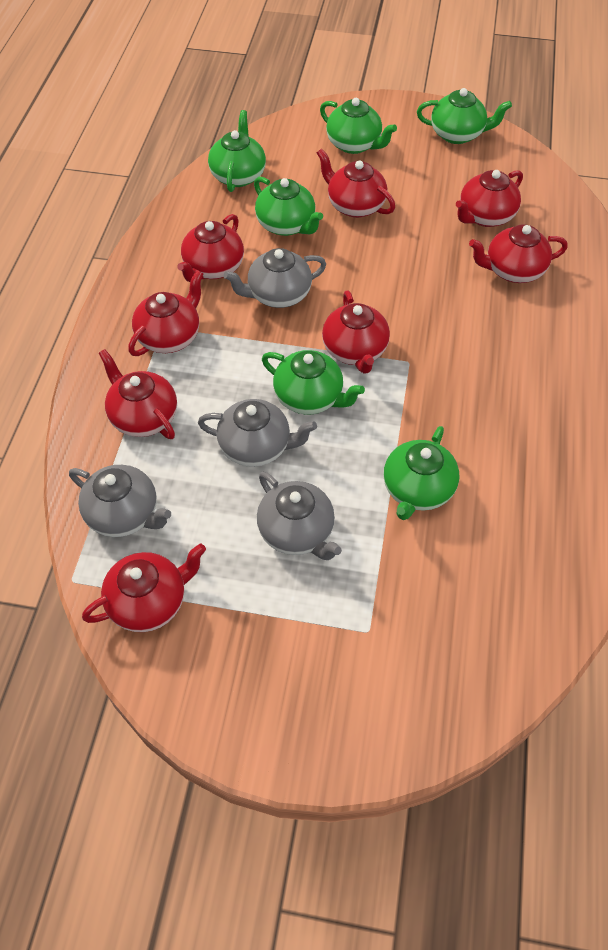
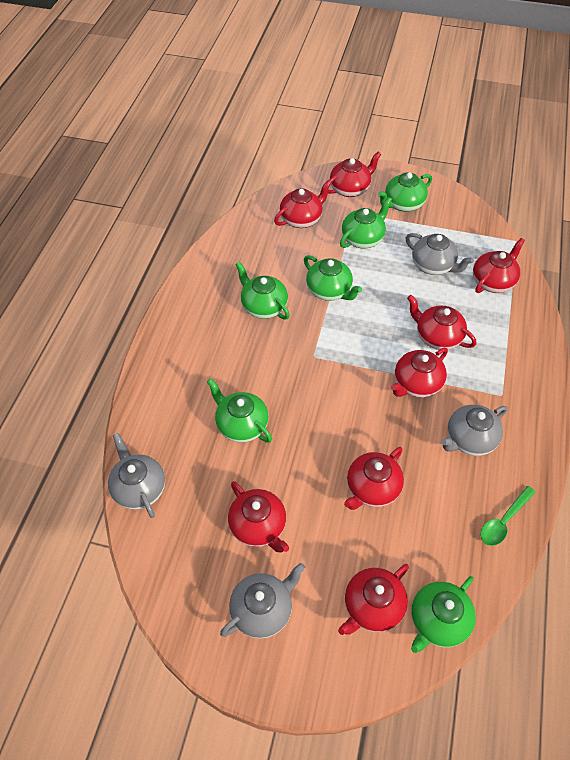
green spoon: 0 -> 1

